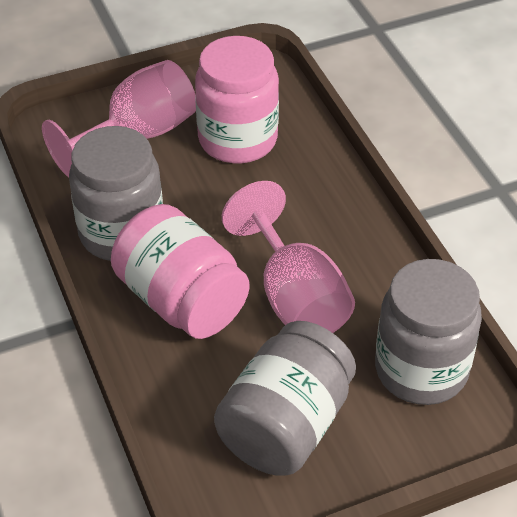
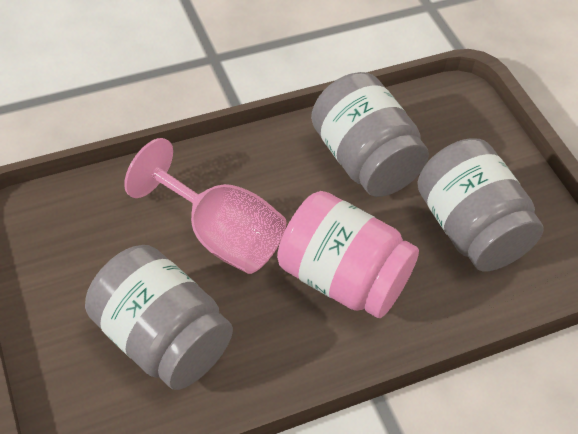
pink goblet: 2 -> 1
pink jar: 2 -> 1

